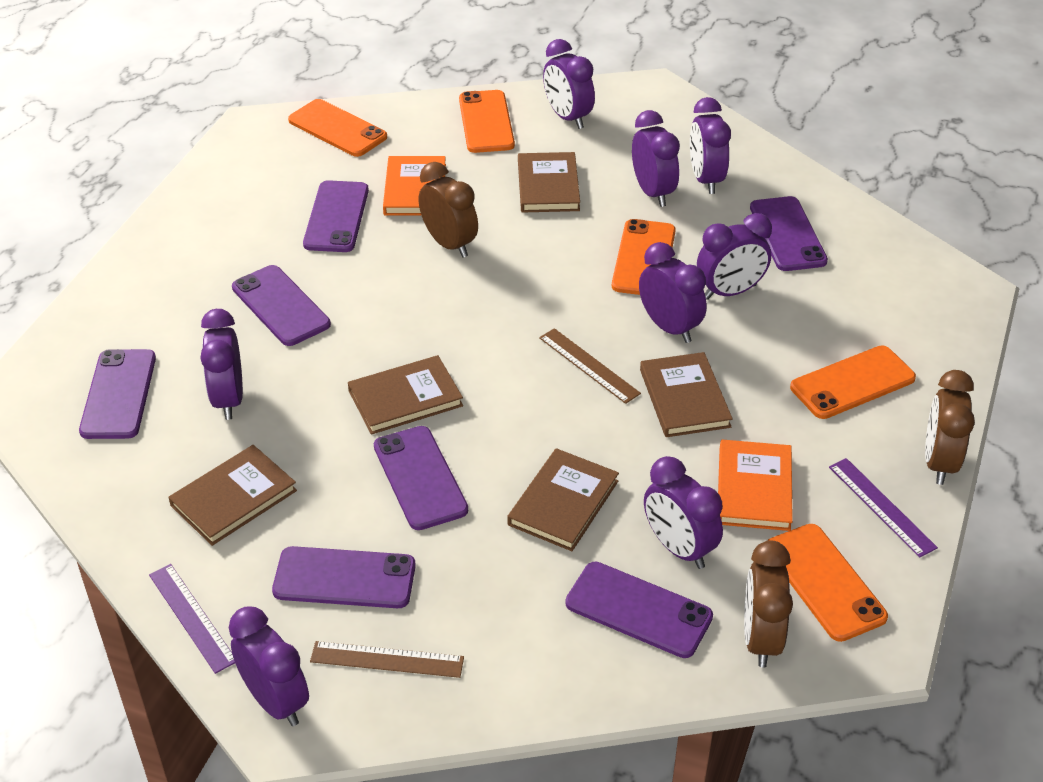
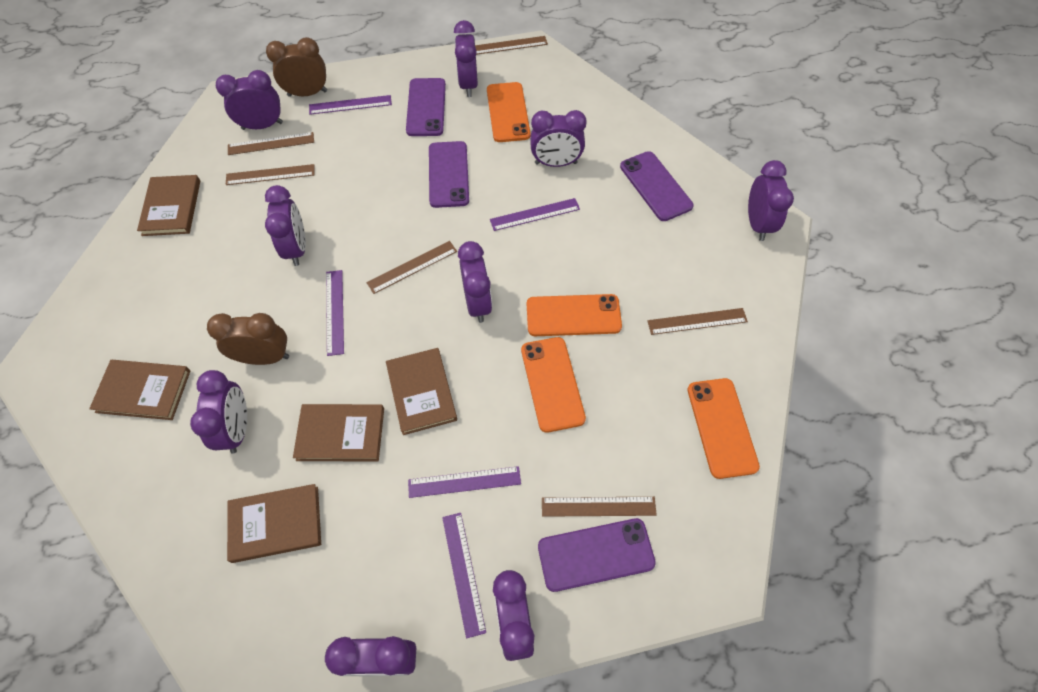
brown clock: 3 -> 2
brown ruler: 2 -> 6
orange book: 2 -> 0
orange phone: 5 -> 4
purple clock: 8 -> 9
purple phone: 7 -> 4
purple ruler: 2 -> 5

